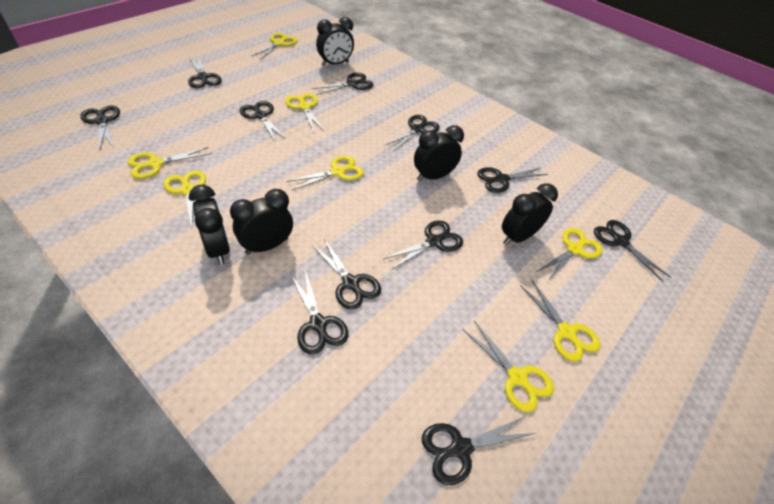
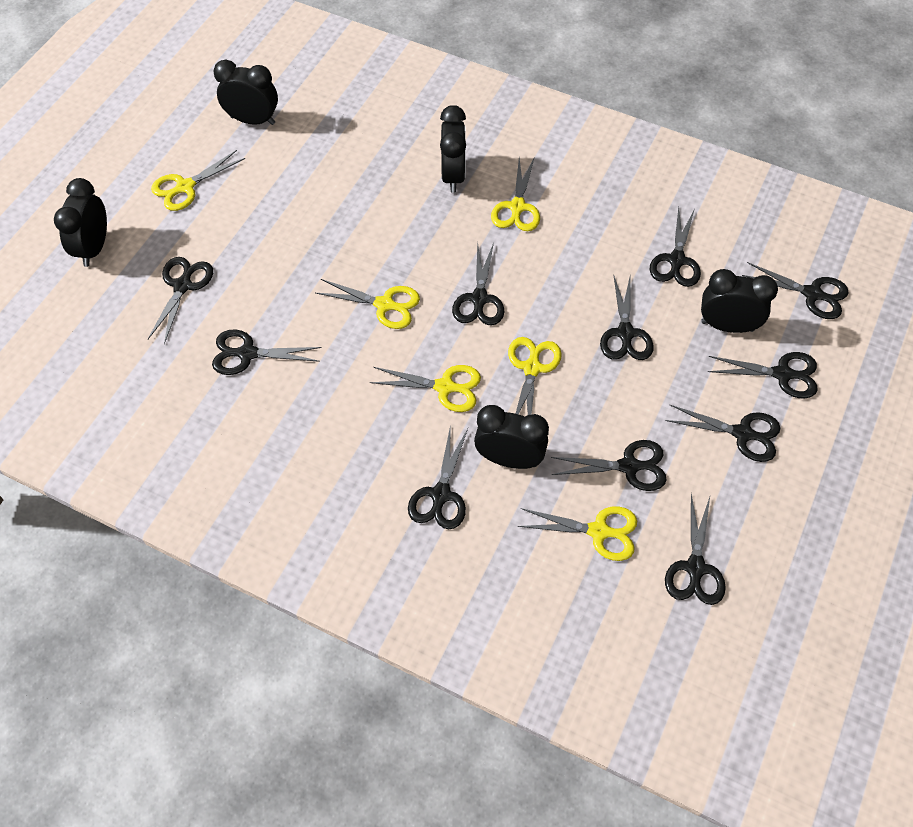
yellow scissors: 8 -> 6

